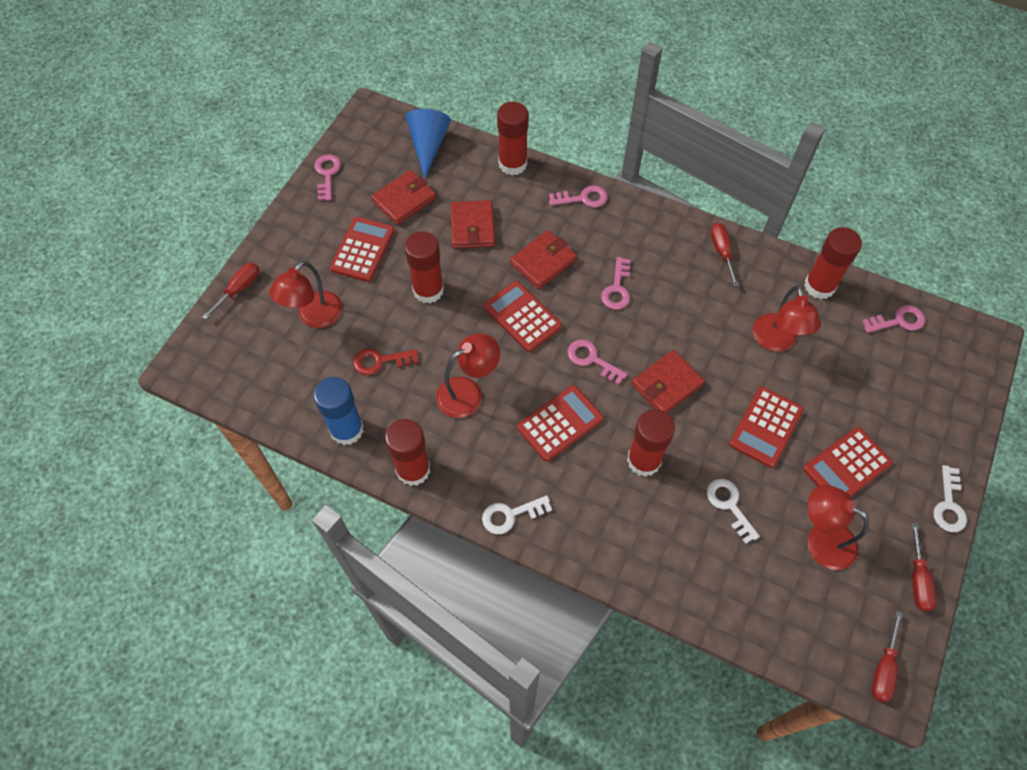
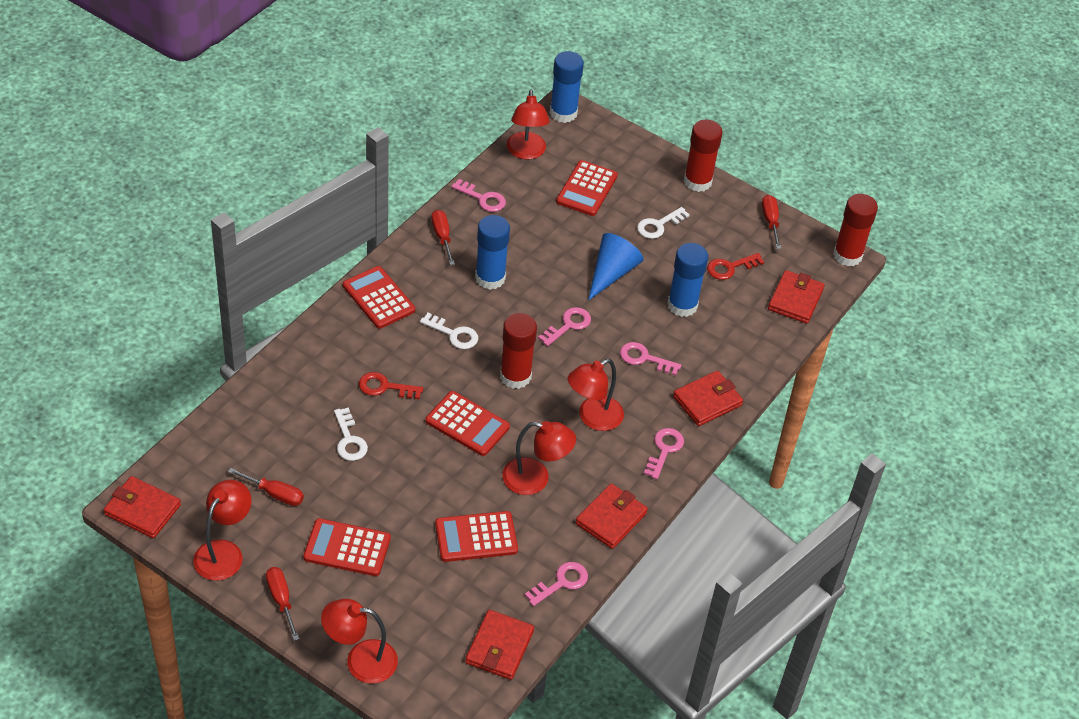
blue glue stick: 1 -> 3
red glue stick: 5 -> 3
red key: 1 -> 2
red lamp: 4 -> 5
red wallet: 4 -> 5

